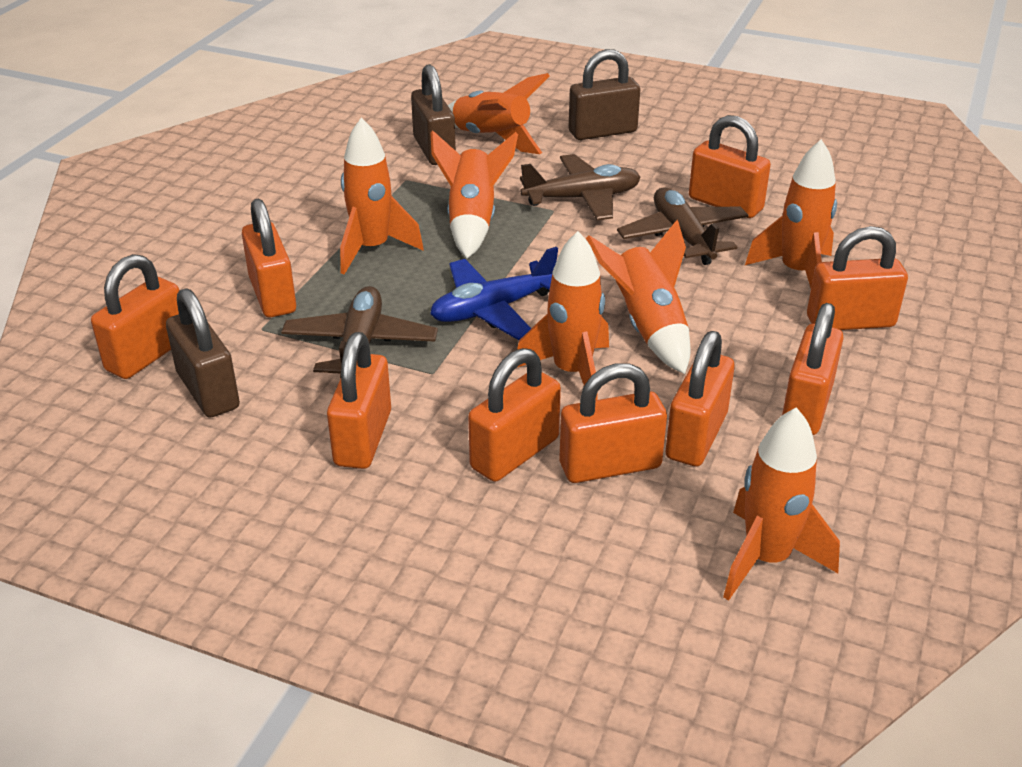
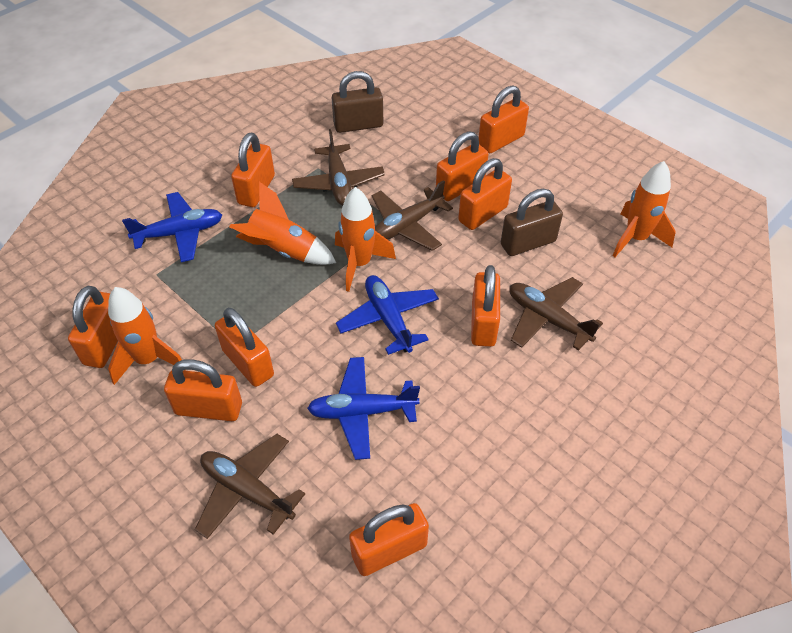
blue plane: 1 -> 3
brown padlock: 3 -> 2
brown plane: 3 -> 4
orange rocket: 7 -> 4

